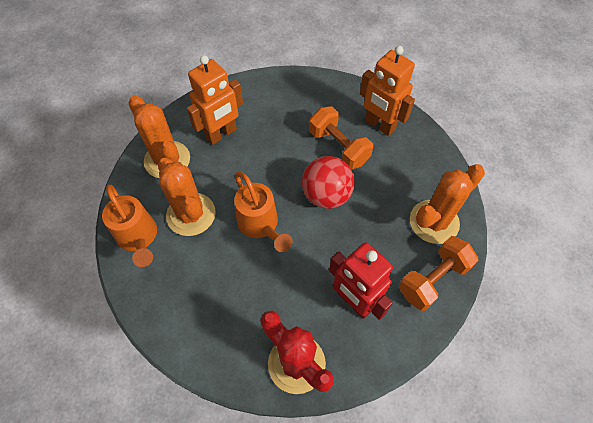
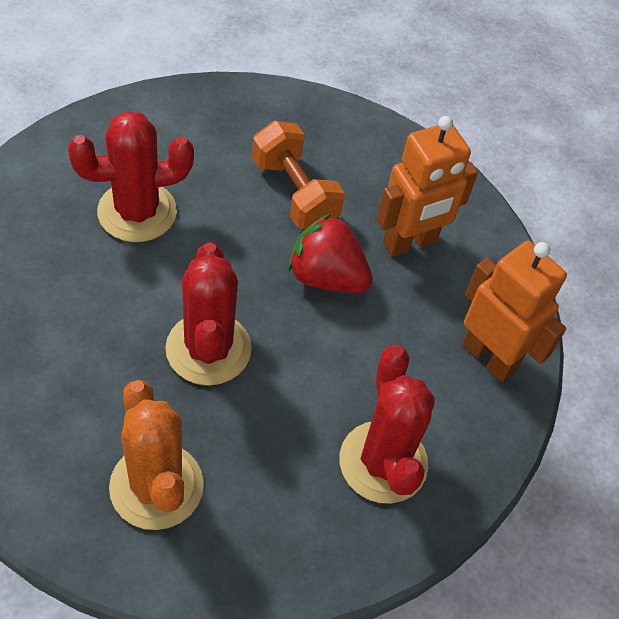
orange cactus: 3 -> 1
orange dumbbell: 2 -> 1
orange watering can: 2 -> 0
red ball: 1 -> 0
red cactus: 1 -> 3
red robot: 1 -> 0
red strawberry: 0 -> 1

